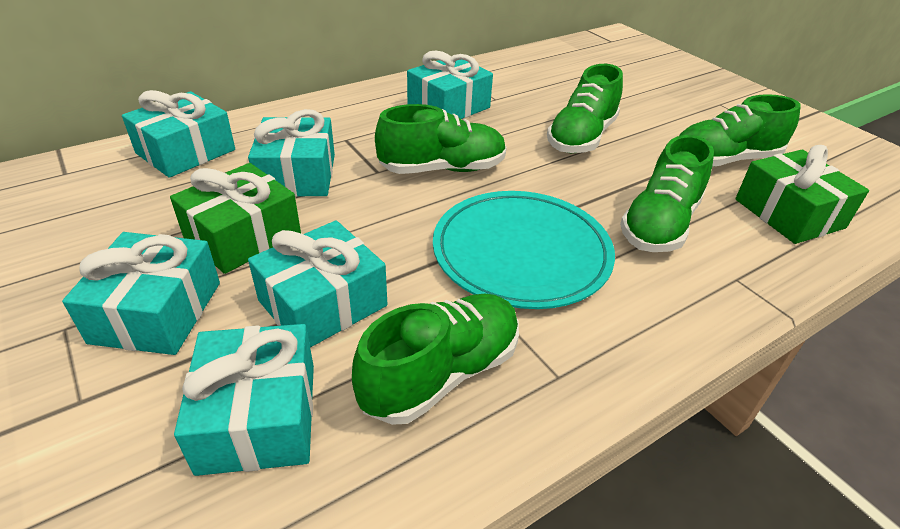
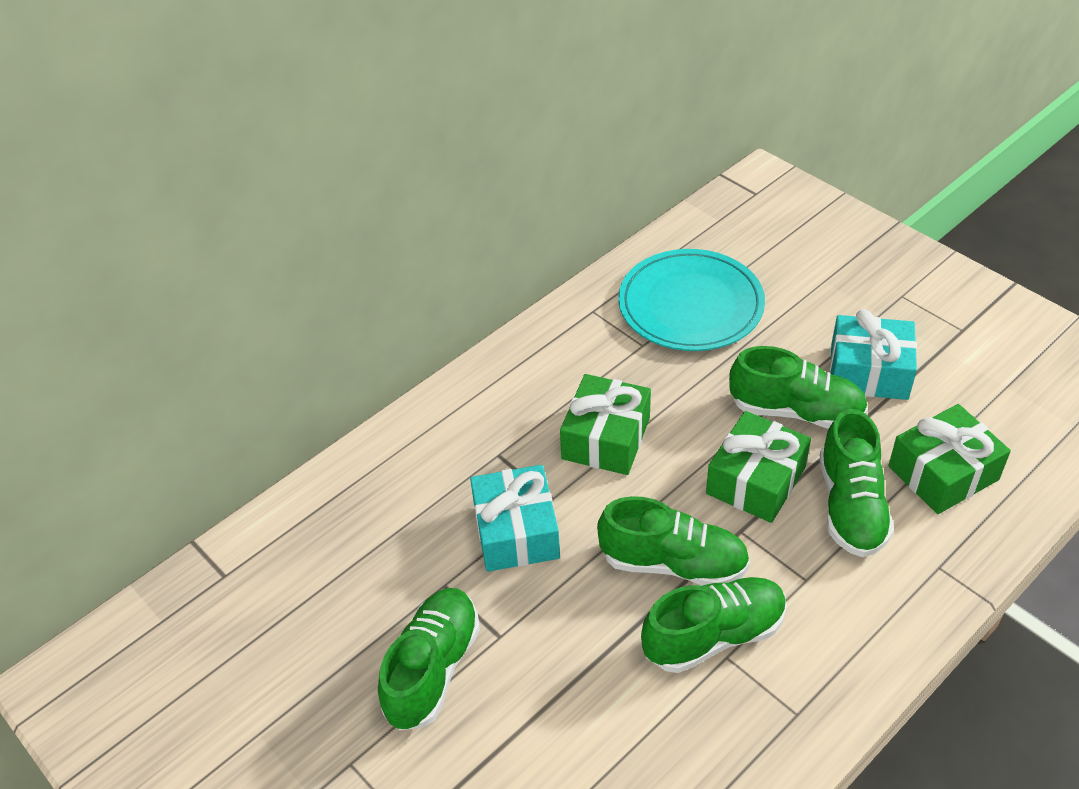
green gift: 2 -> 3
turquoise gift: 6 -> 2

